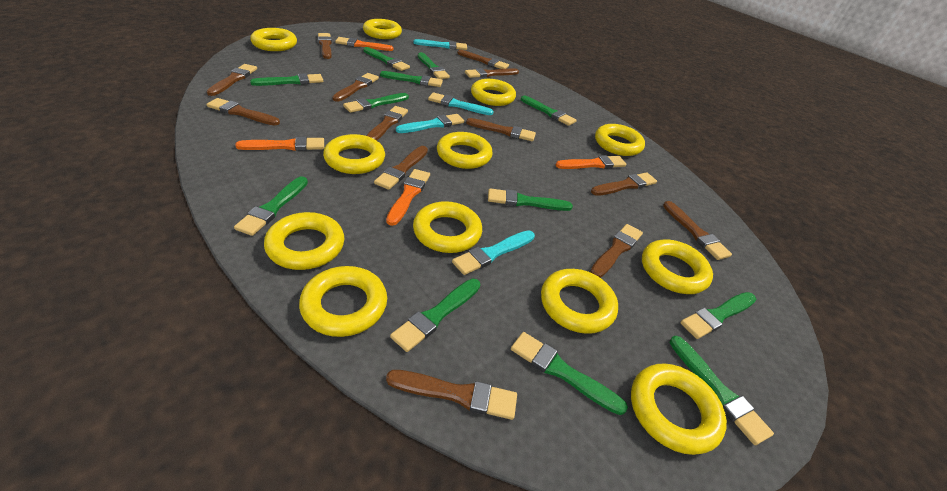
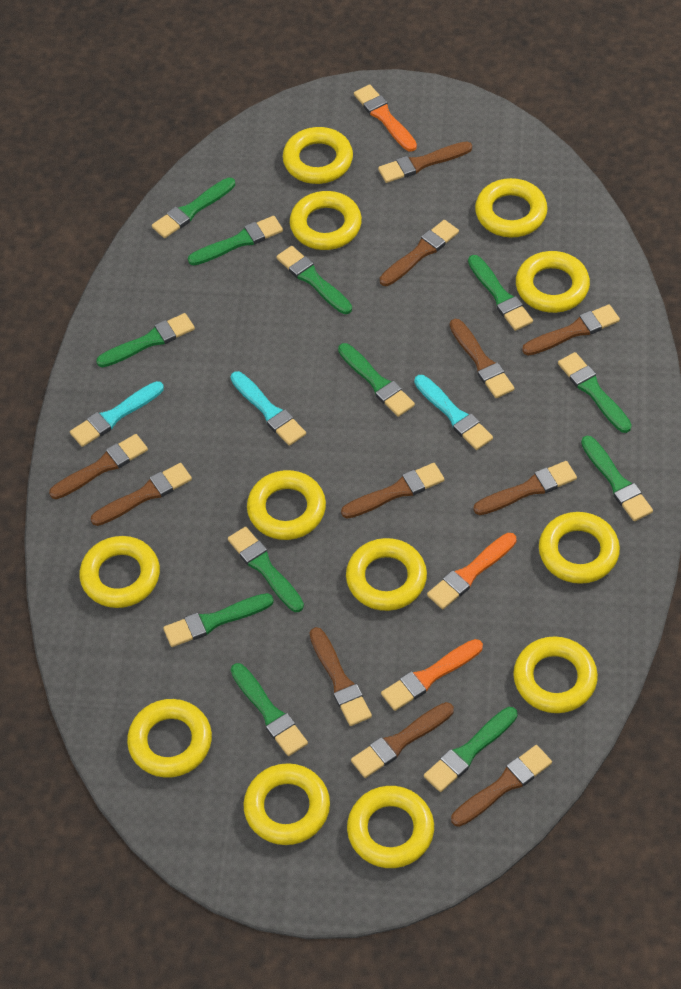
brown brush: 13 -> 11
orange brush: 4 -> 3
turquoise brush: 4 -> 3

